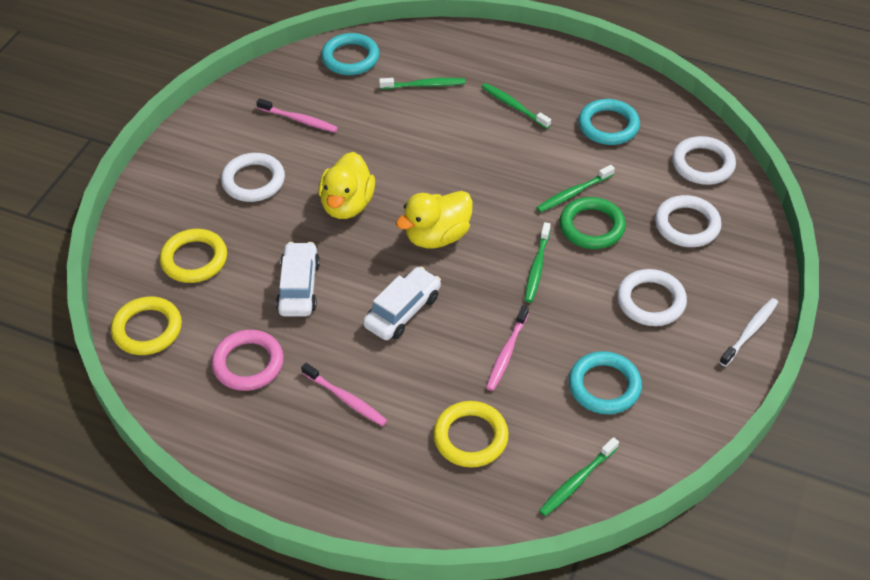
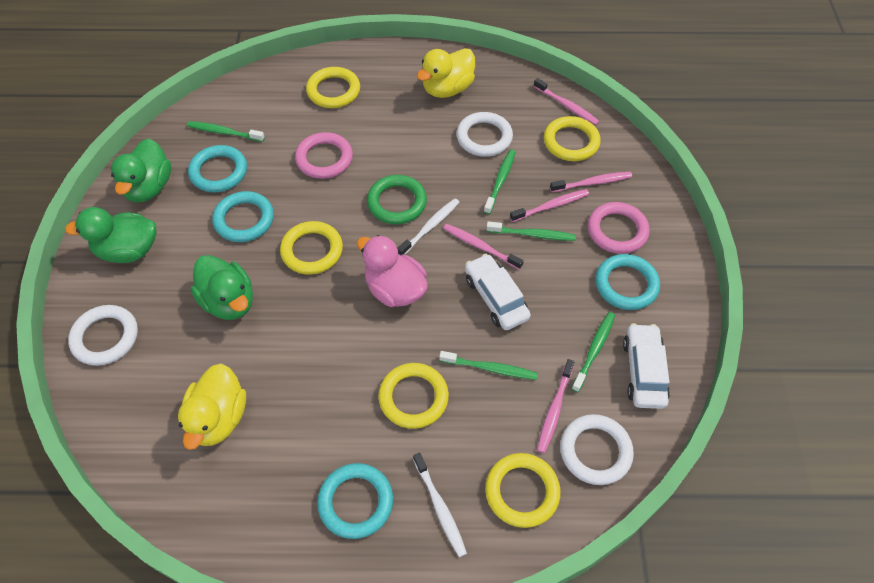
green duck: 0 -> 3
pink duck: 0 -> 1
pink ring: 1 -> 2
pink toothbrush: 3 -> 5
turquoise ring: 3 -> 4
white ring: 4 -> 3
white toothbrush: 1 -> 2
yellow ring: 3 -> 5

